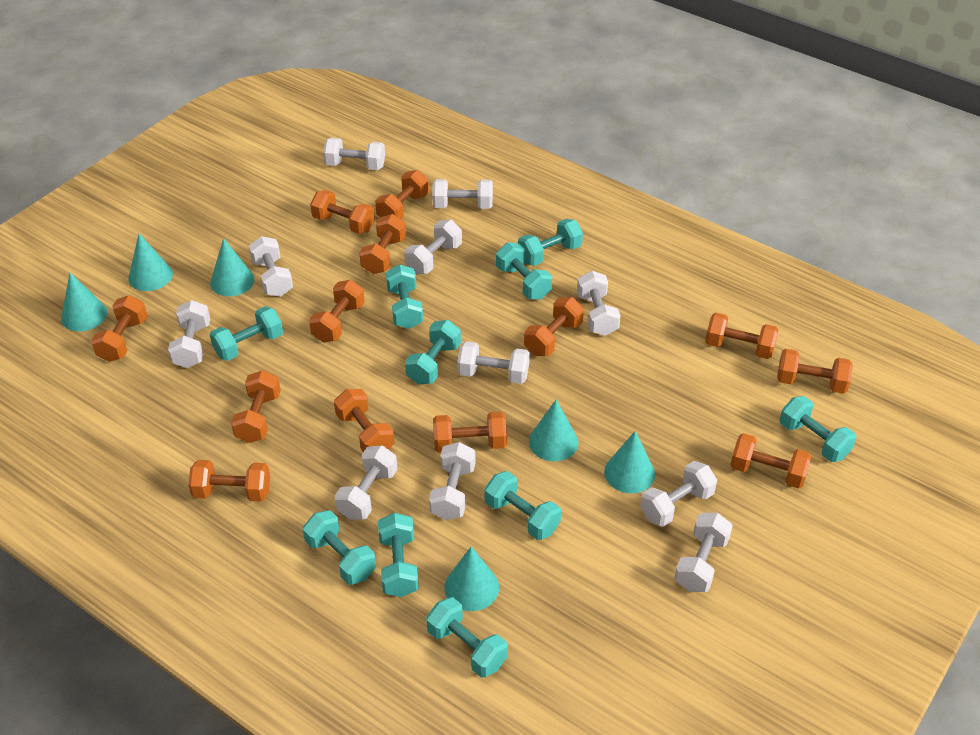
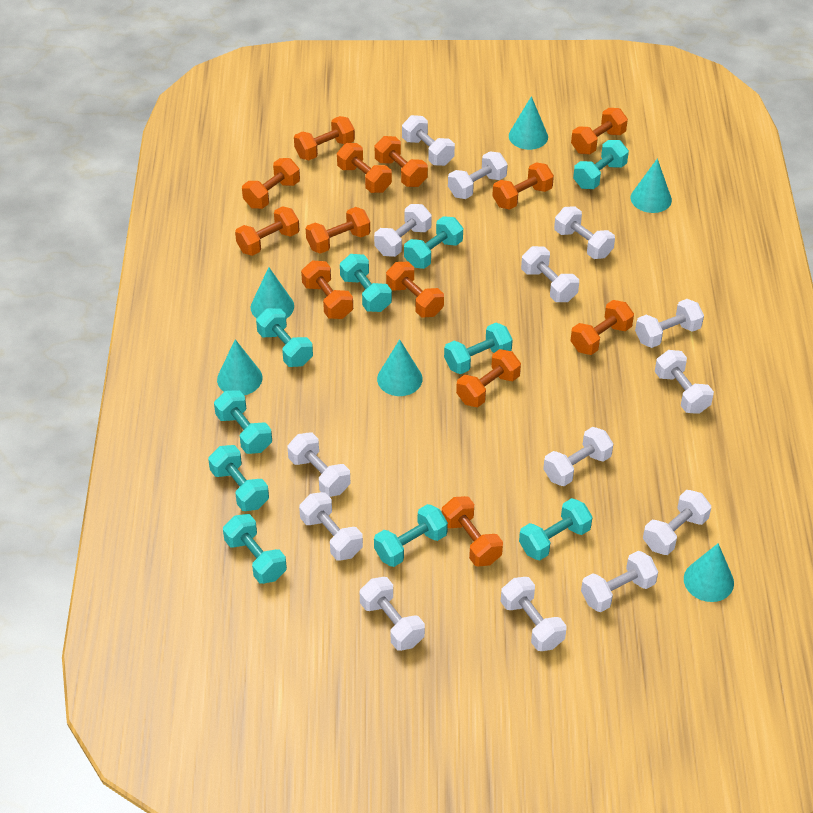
white dumbbell: 11 -> 14

